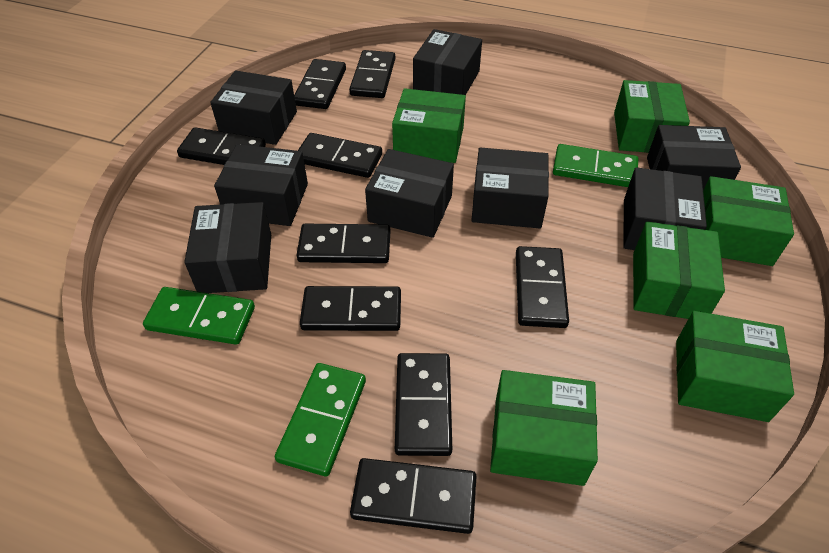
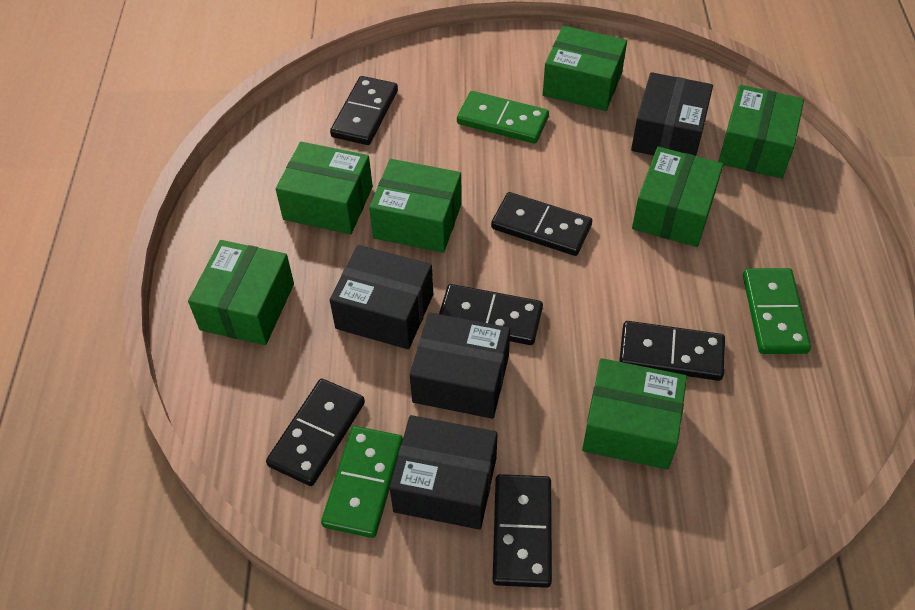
black box: 8 -> 4
black domino: 9 -> 6
green box: 6 -> 7

